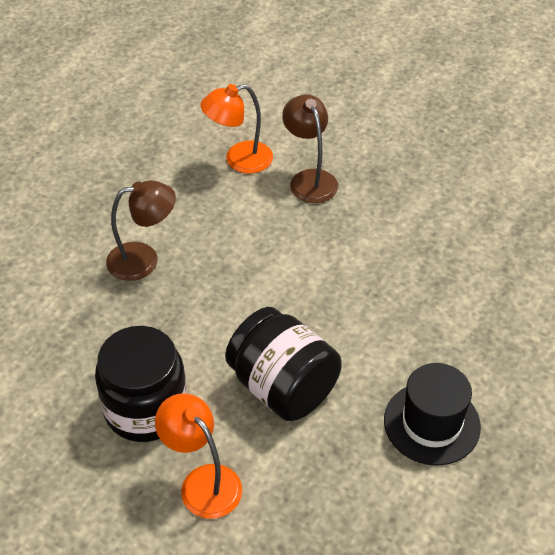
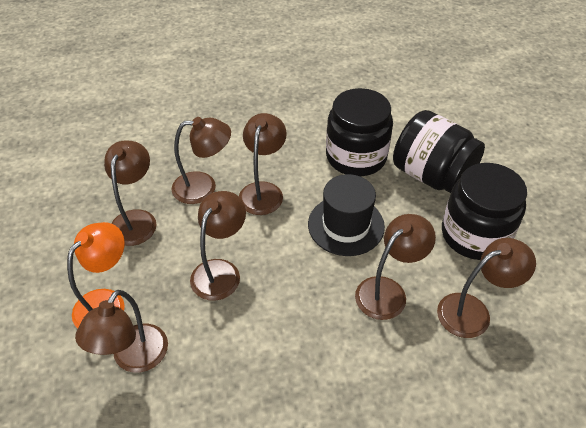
black jar: 2 -> 3
brown lamp: 2 -> 7
orange lamp: 2 -> 1

